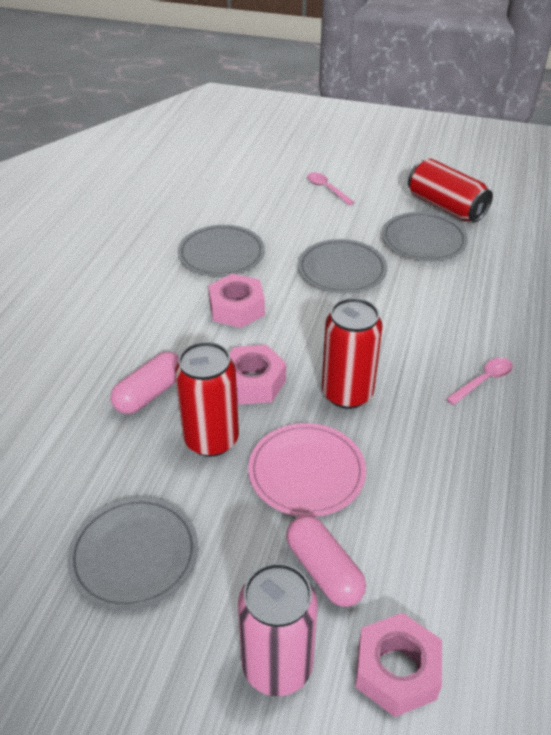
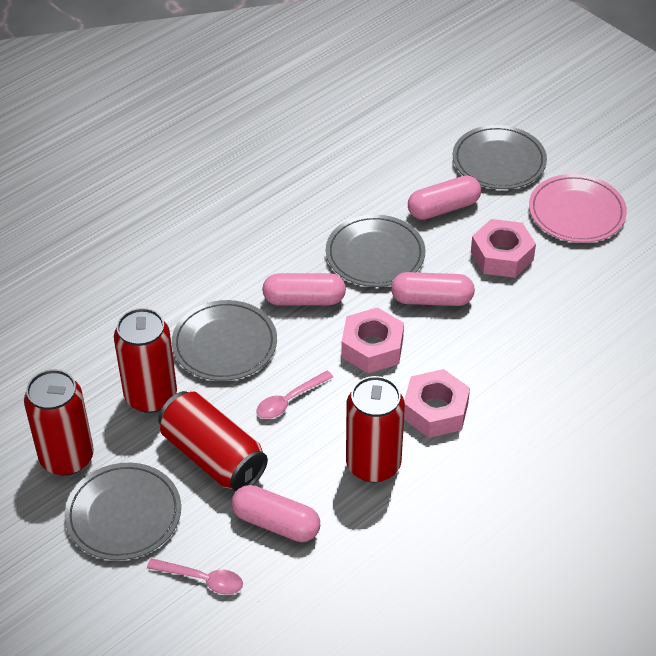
pink can: 1 -> 0
pink capsule: 2 -> 4
red can: 3 -> 4

